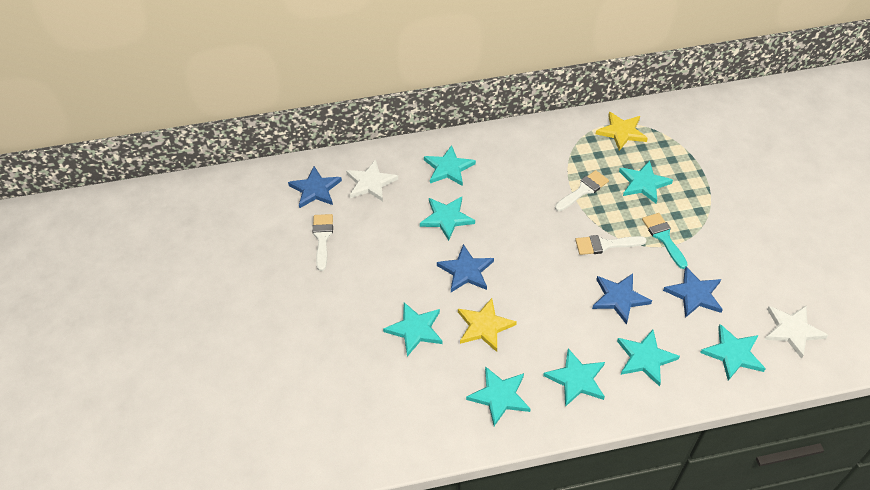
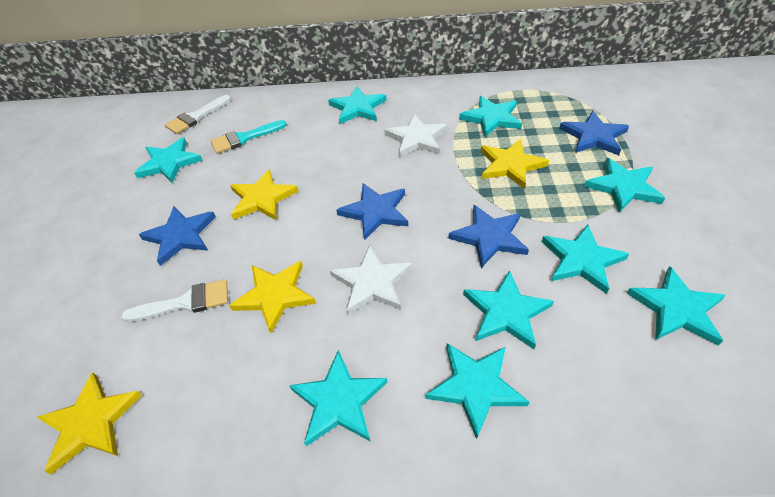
turquoise star: 8 -> 9
white brush: 3 -> 2
yellow star: 2 -> 4

